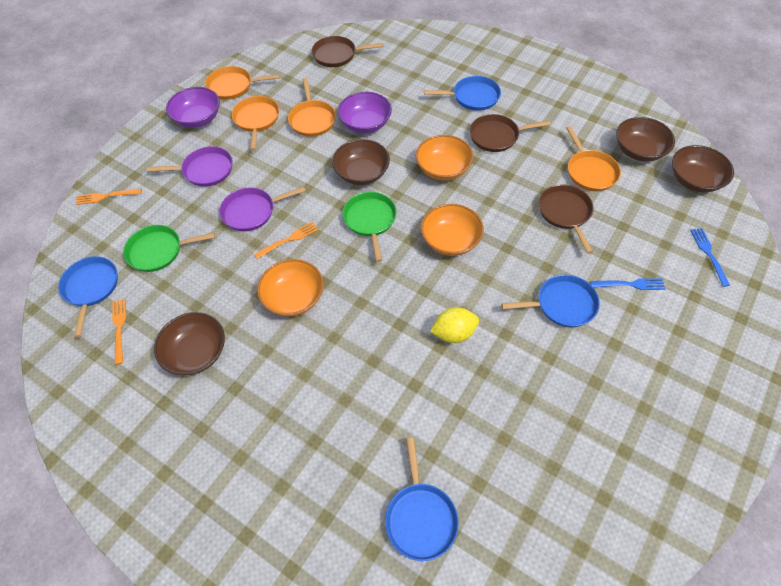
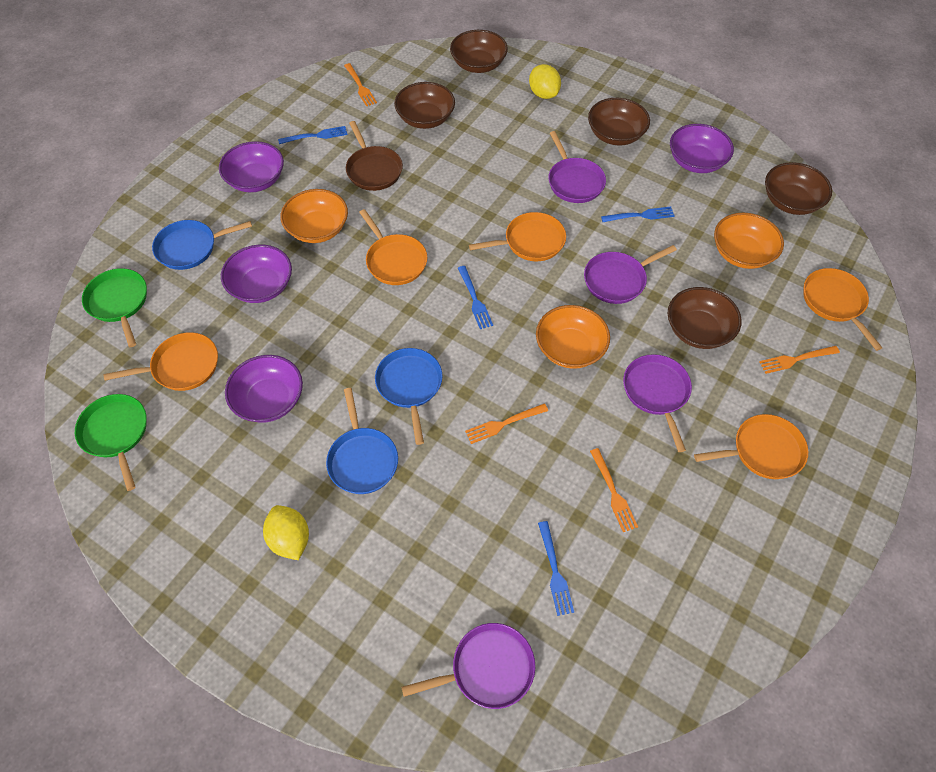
blue fork: 2 -> 4
blue pan: 4 -> 3
brown bowl: 4 -> 5
brown pan: 3 -> 1
orange fork: 3 -> 4
orange pan: 4 -> 5
purple bowl: 2 -> 4
purple pan: 2 -> 4
yellow lemon: 1 -> 2

